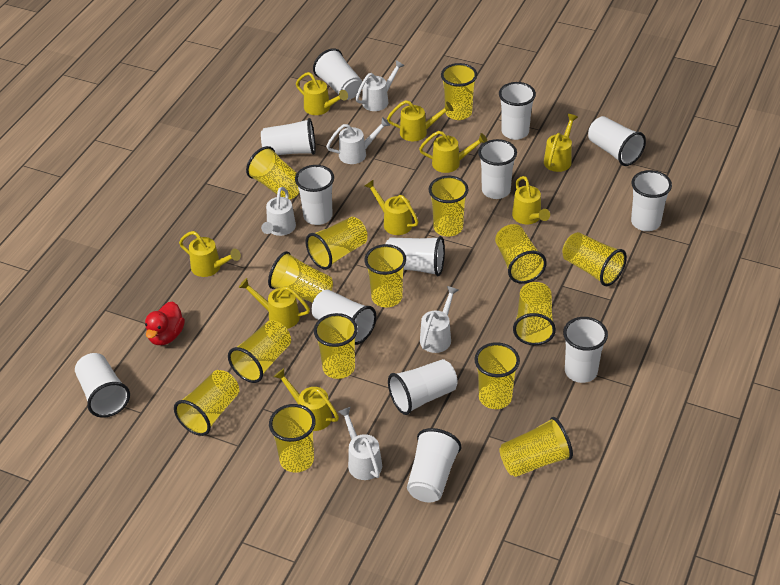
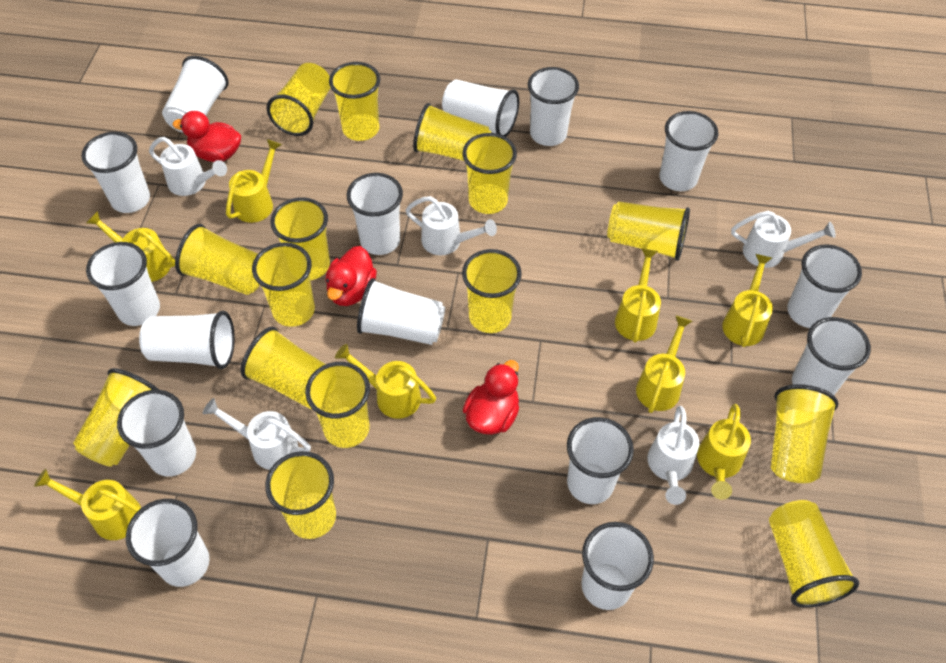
red duck: 1 -> 3
white cup: 13 -> 15
yellow watering can: 9 -> 8

